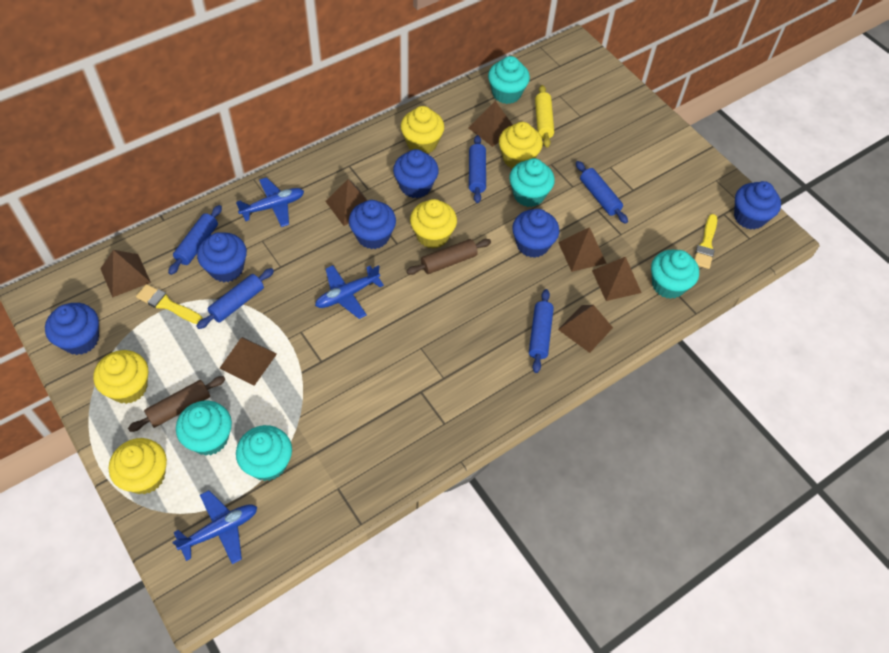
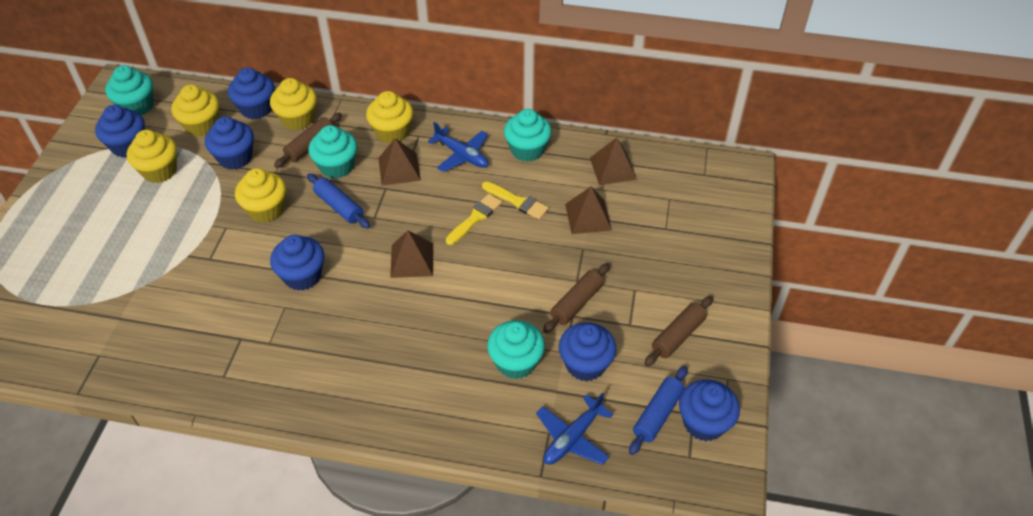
blue plane: 3 -> 2
blue rolling pin: 5 -> 2
brown pyramid: 7 -> 4
brown rolling pin: 2 -> 3
turquoise cupcake: 5 -> 4
yellow rolling pin: 1 -> 0

